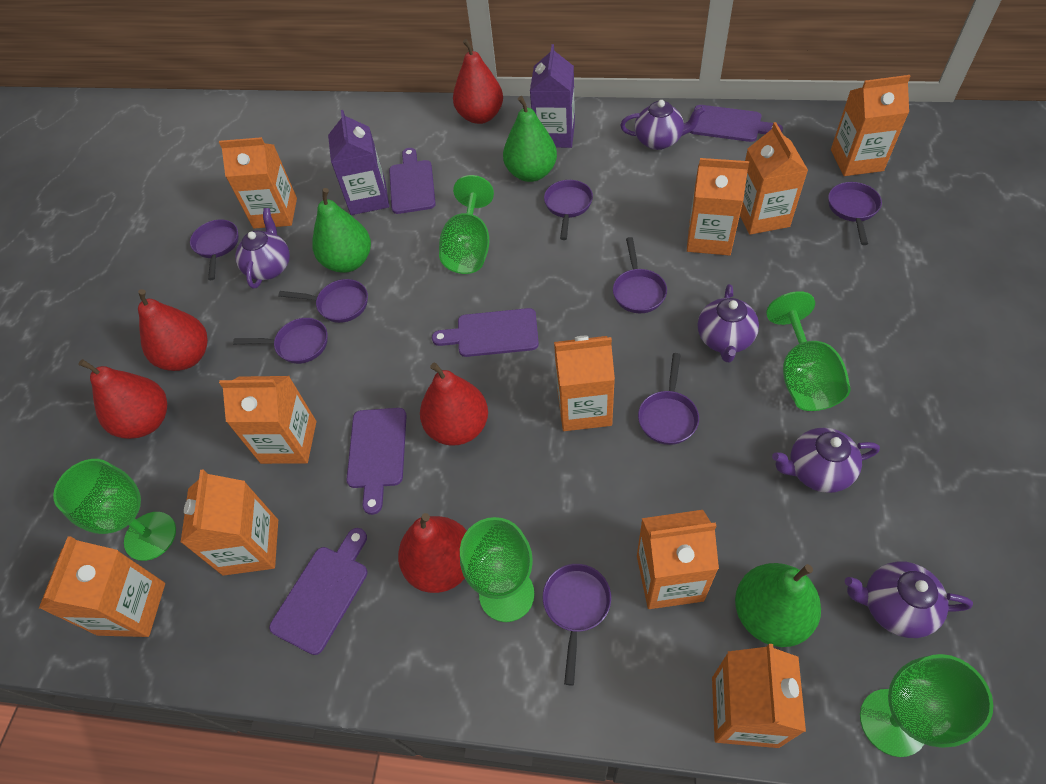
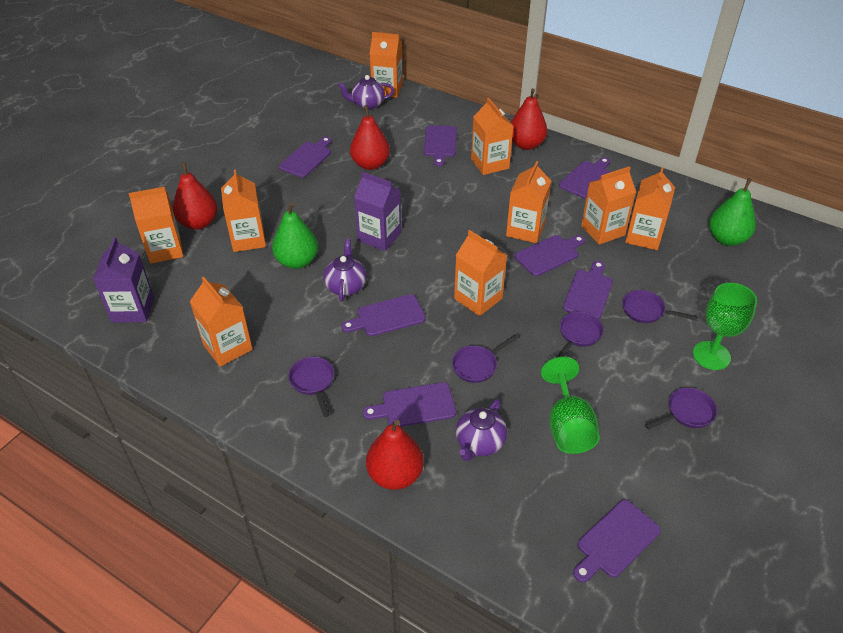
green goblet: 5 -> 2
green pear: 3 -> 2
orange carton: 10 -> 9
purple cutting board: 5 -> 8
purple pan: 8 -> 5
purple teapot: 5 -> 3
red pear: 5 -> 4

